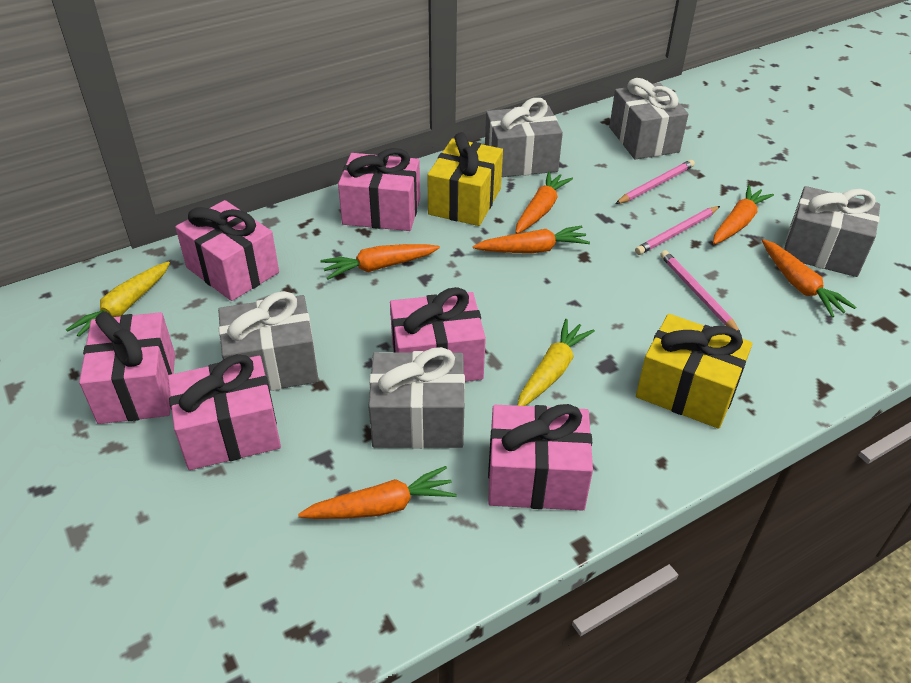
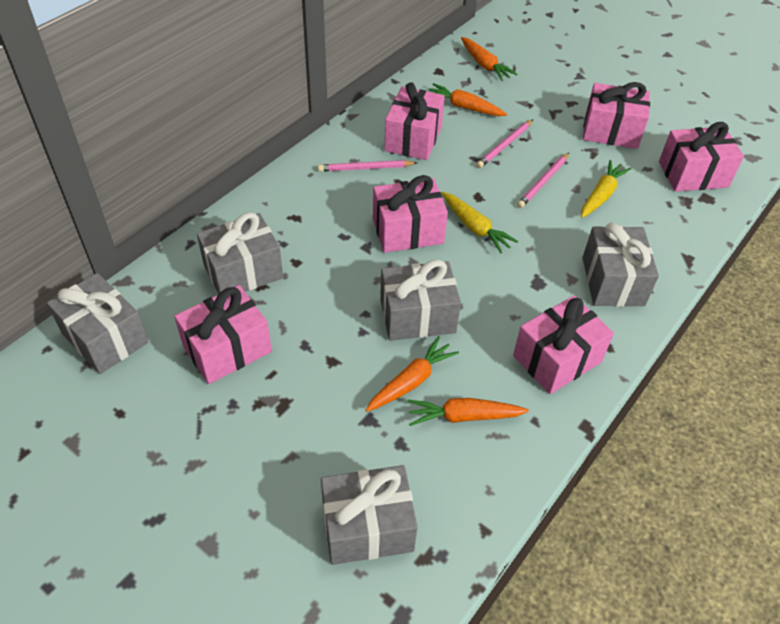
orange carrot: 6 -> 4
yellow gift: 2 -> 0

